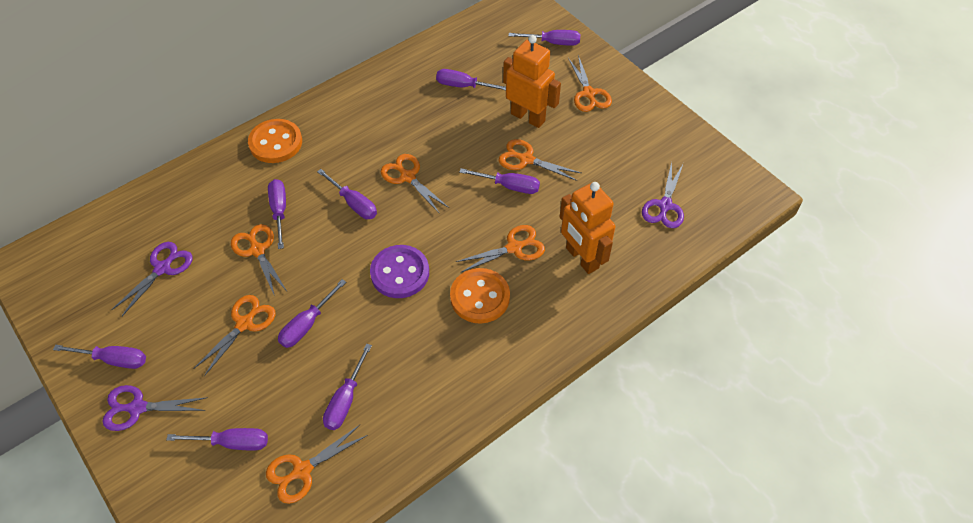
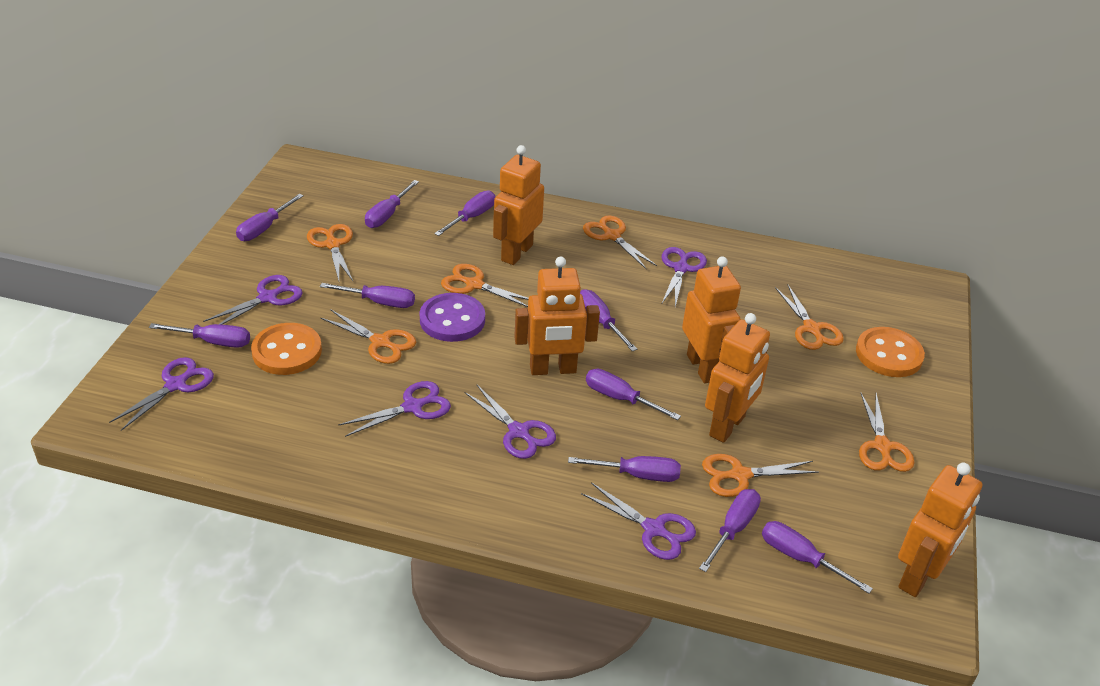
orange robot: 2 -> 5
purple scissors: 3 -> 6
purple screwdriver: 9 -> 10

